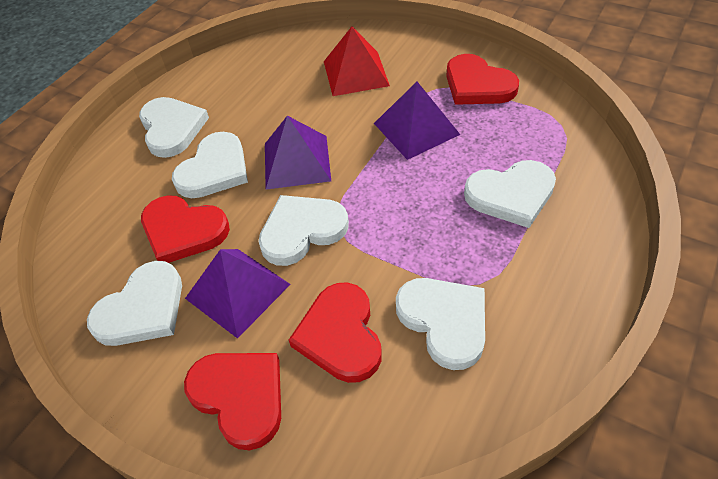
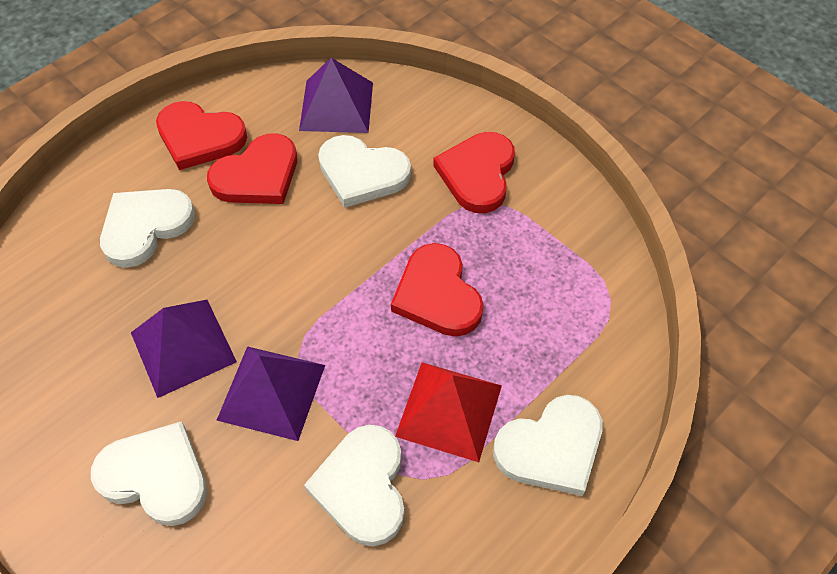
white heart: 6 -> 5

